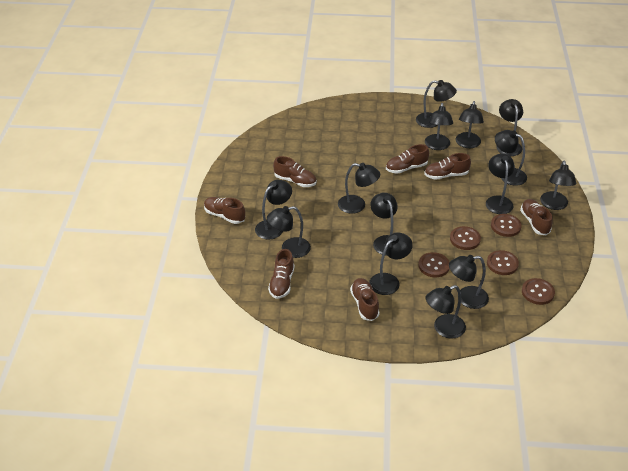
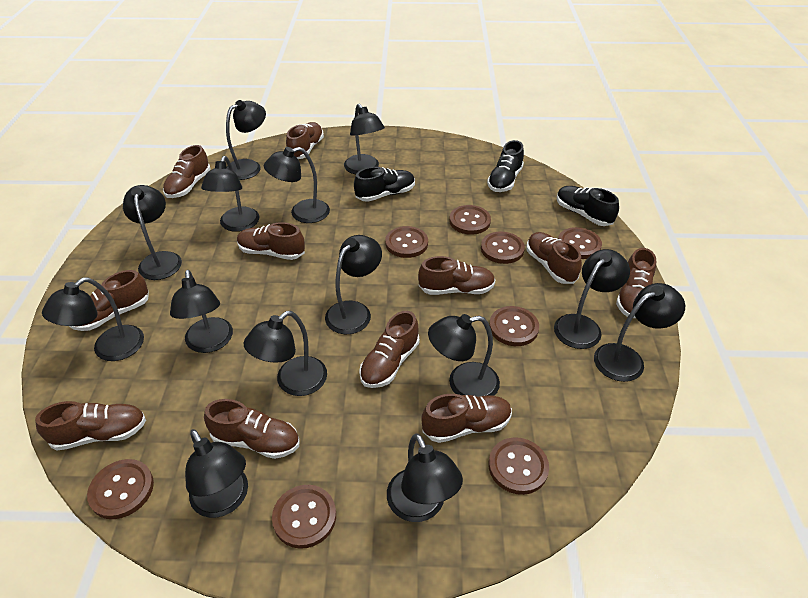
black shoe: 0 -> 3
brown button: 5 -> 8
brown shoe: 7 -> 11

